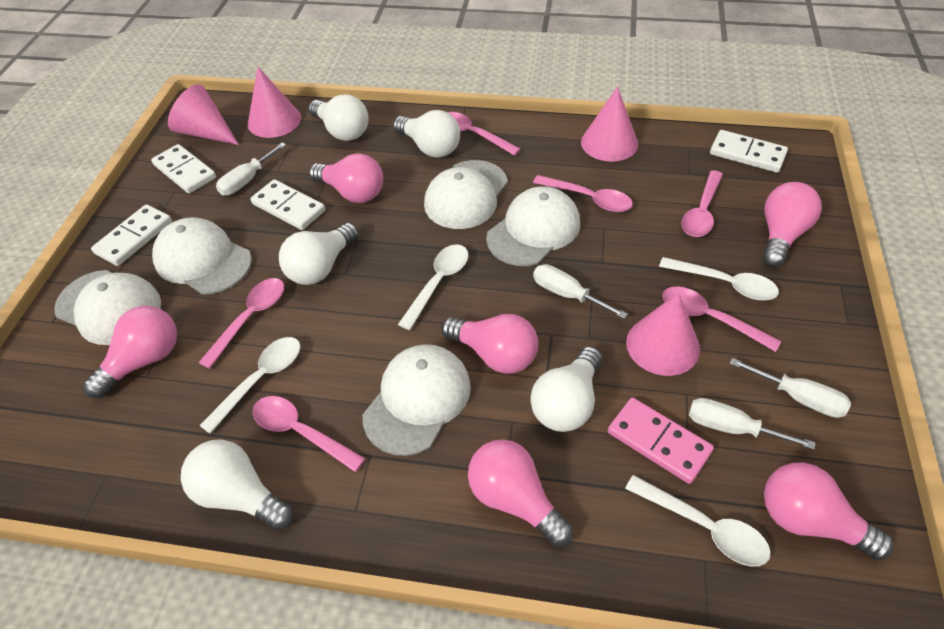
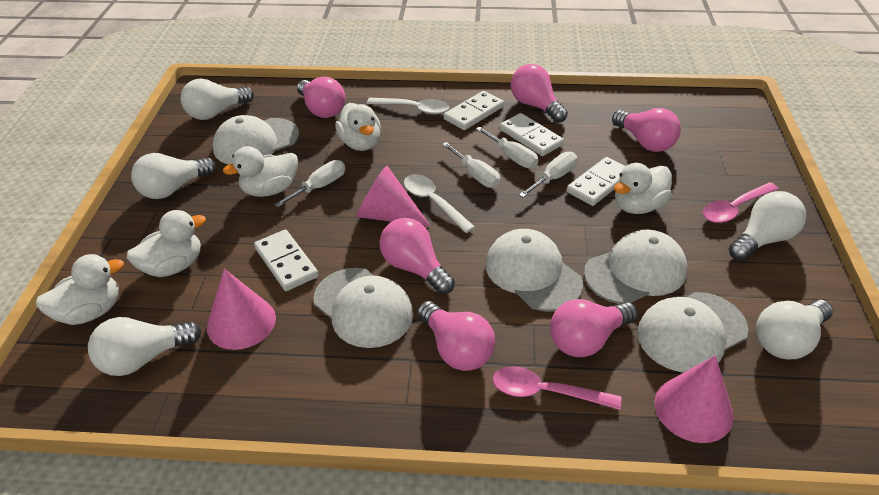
pink cone: 4 -> 3
pink domino: 1 -> 0
pink spoon: 6 -> 2
white duck: 0 -> 5
white spoon: 4 -> 2

